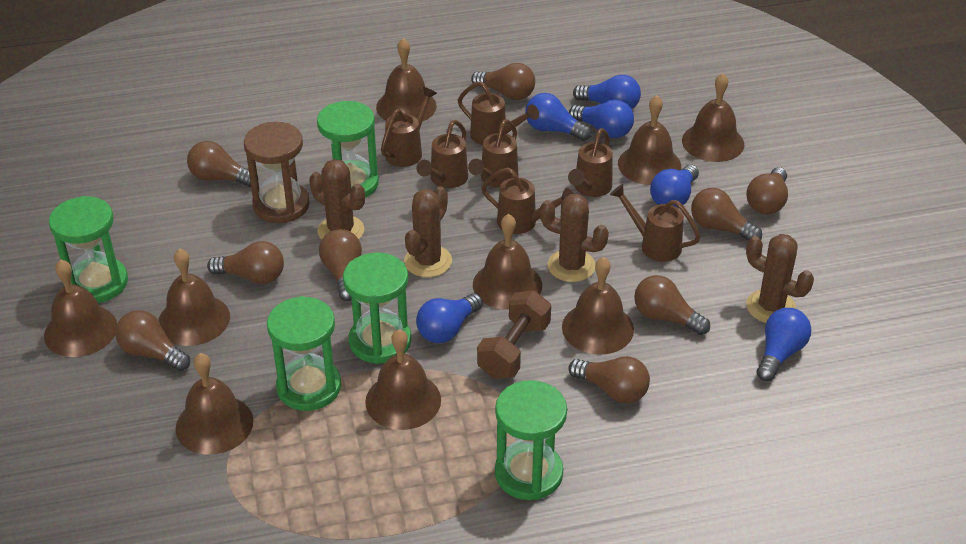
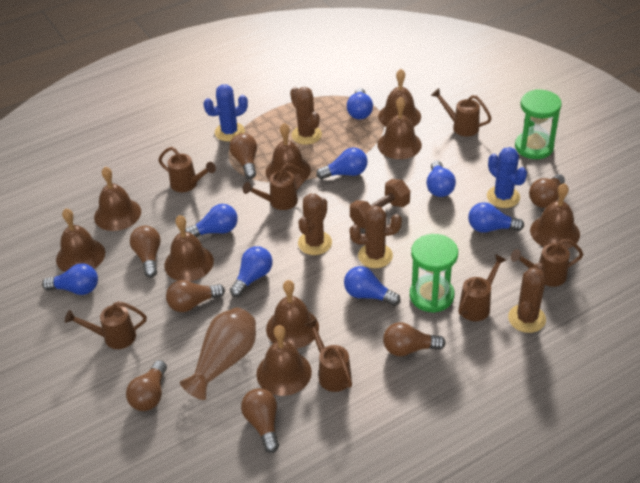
blue cactus: 0 -> 2
blue light bulb: 6 -> 8
brown hourglass: 1 -> 0
brown light bulb: 9 -> 7
brown vase: 0 -> 1
green hourglass: 5 -> 2

